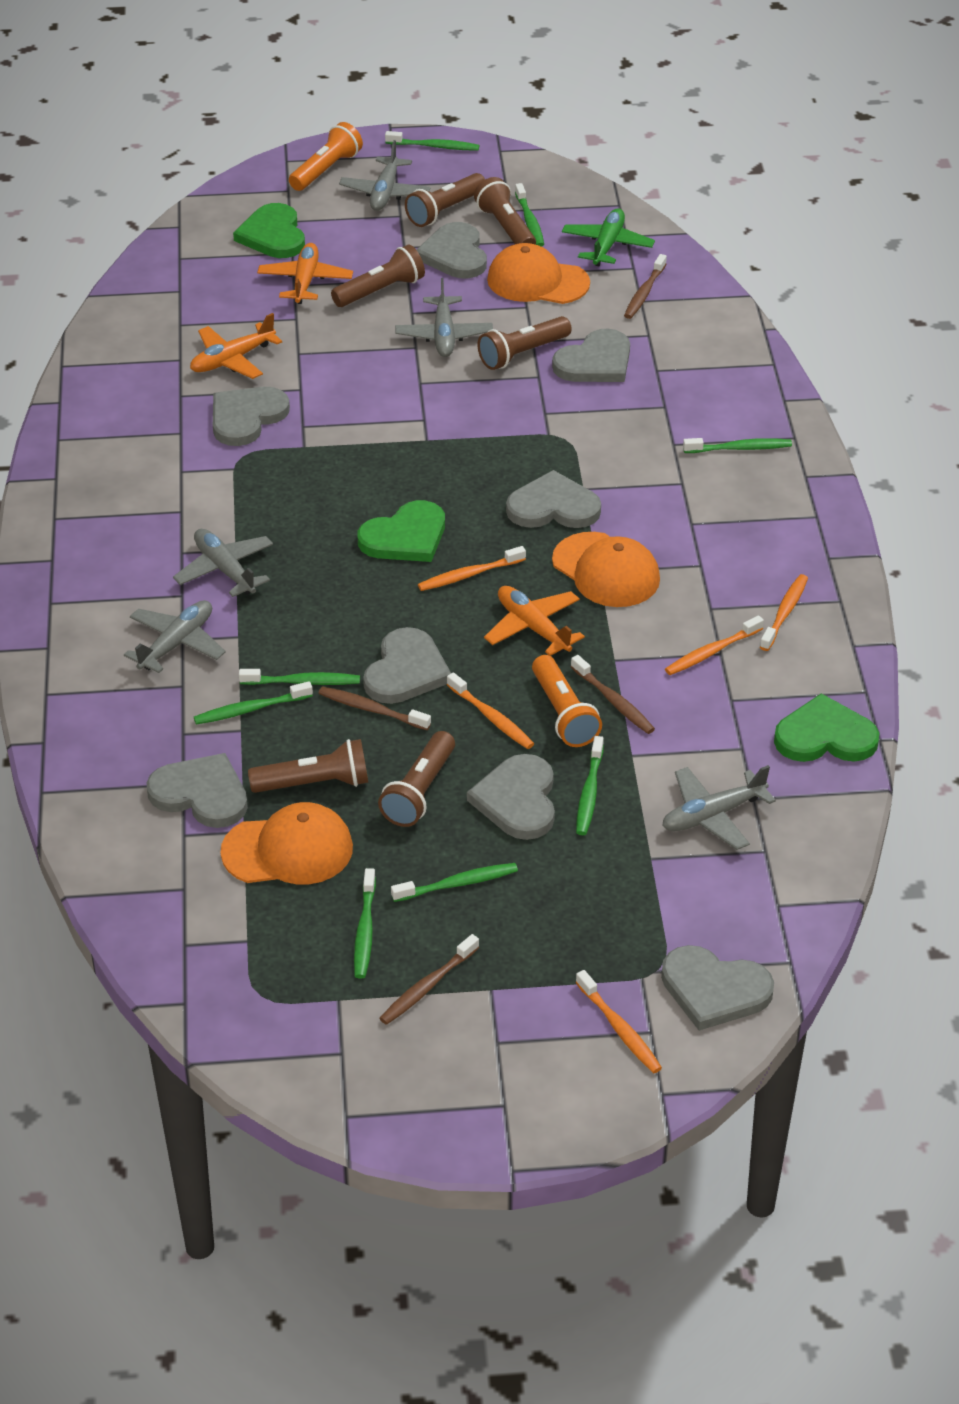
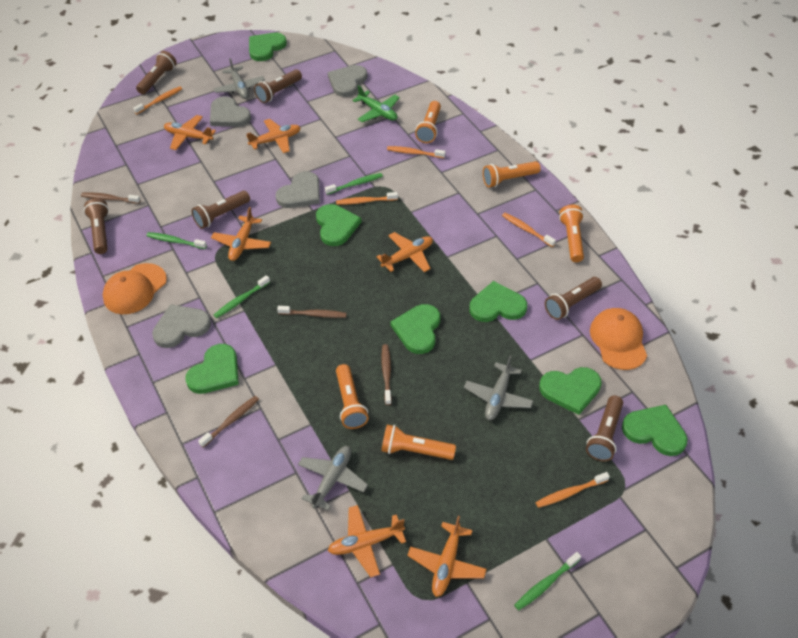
green heart: 3 -> 7
green toothbrush: 8 -> 4
grey heart: 8 -> 4
grey plane: 5 -> 3
orange cap: 3 -> 2
orange flashlight: 2 -> 5
orange plane: 3 -> 6

